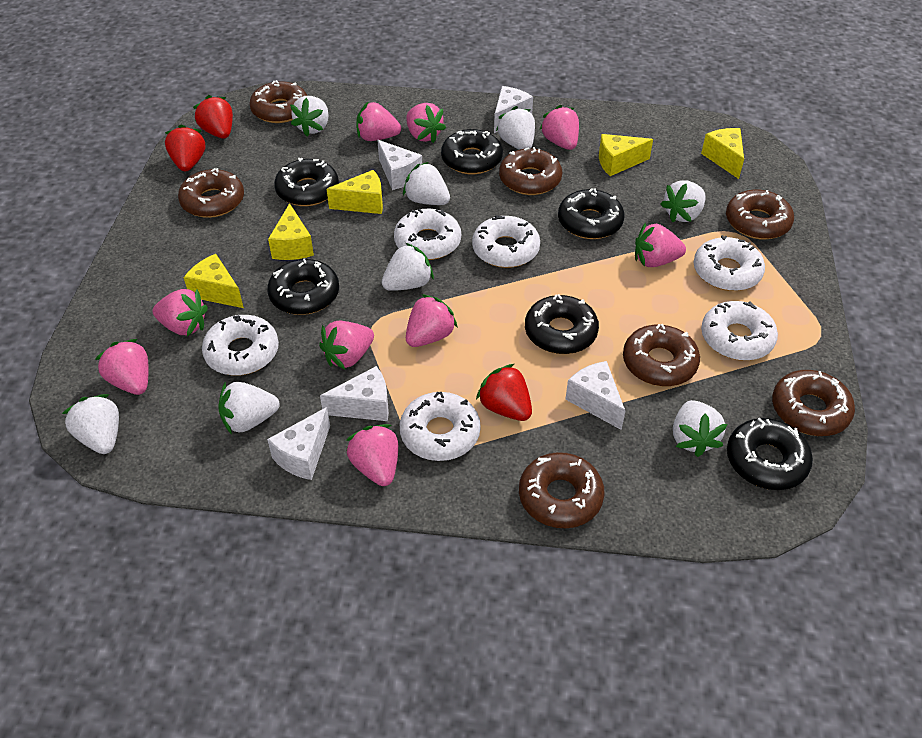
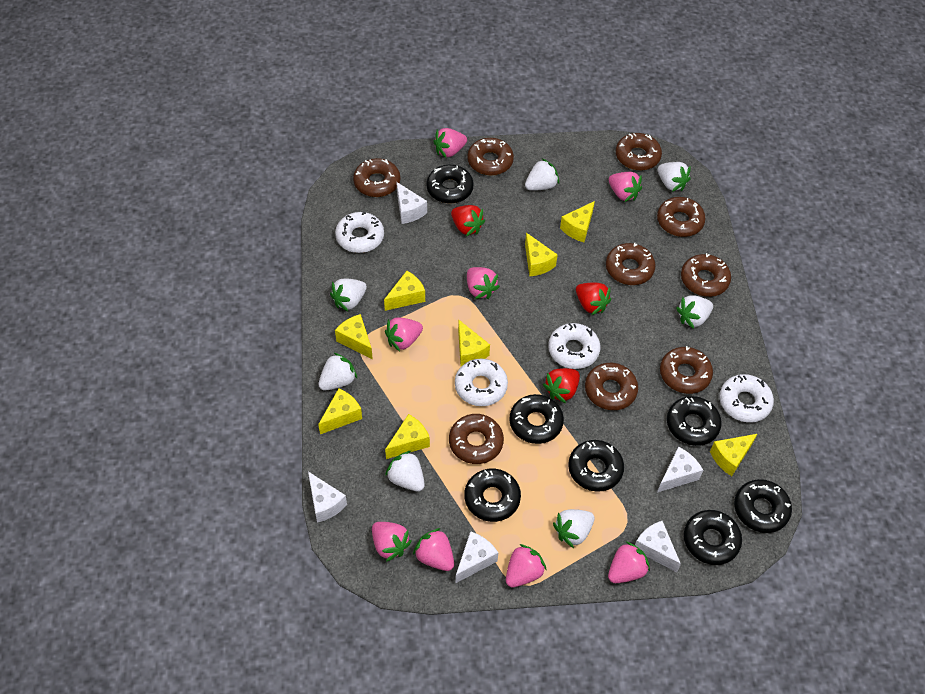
black donut: 6 -> 7
brown donut: 7 -> 9
pink strawberry: 9 -> 8
white donut: 6 -> 4
white strawberry: 8 -> 7
yellow cheese: 5 -> 8

